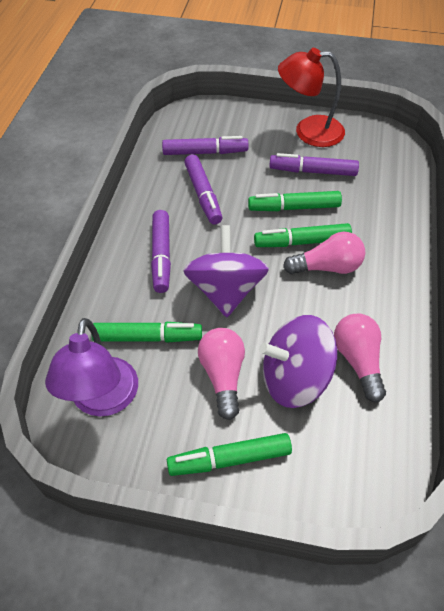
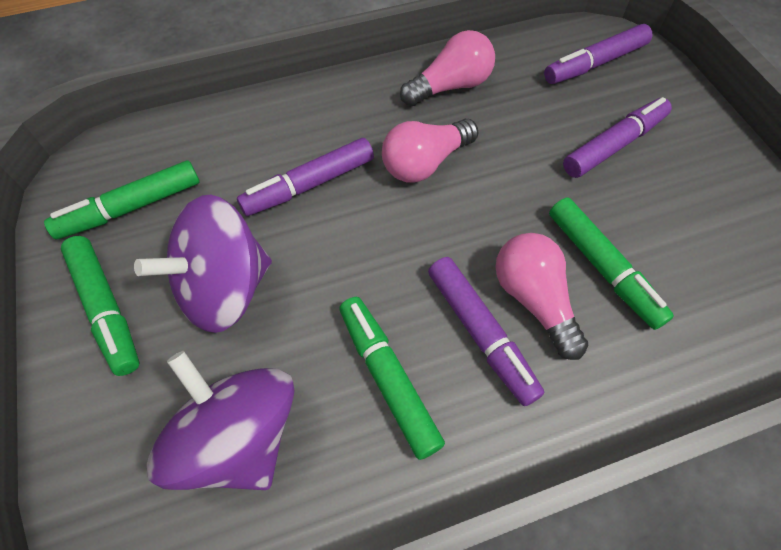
purple lamp: 1 -> 0
red lamp: 1 -> 0

